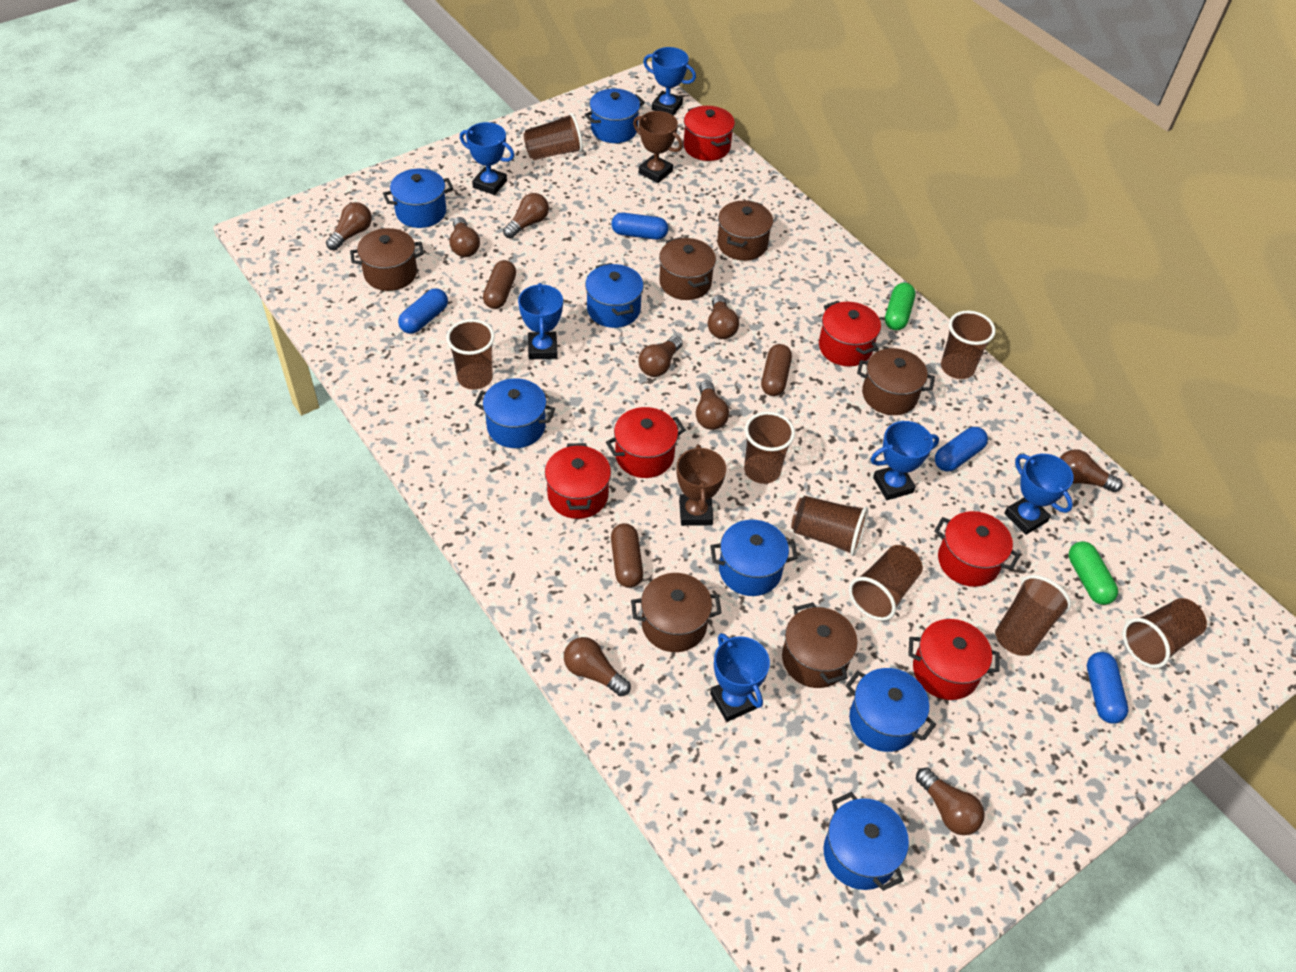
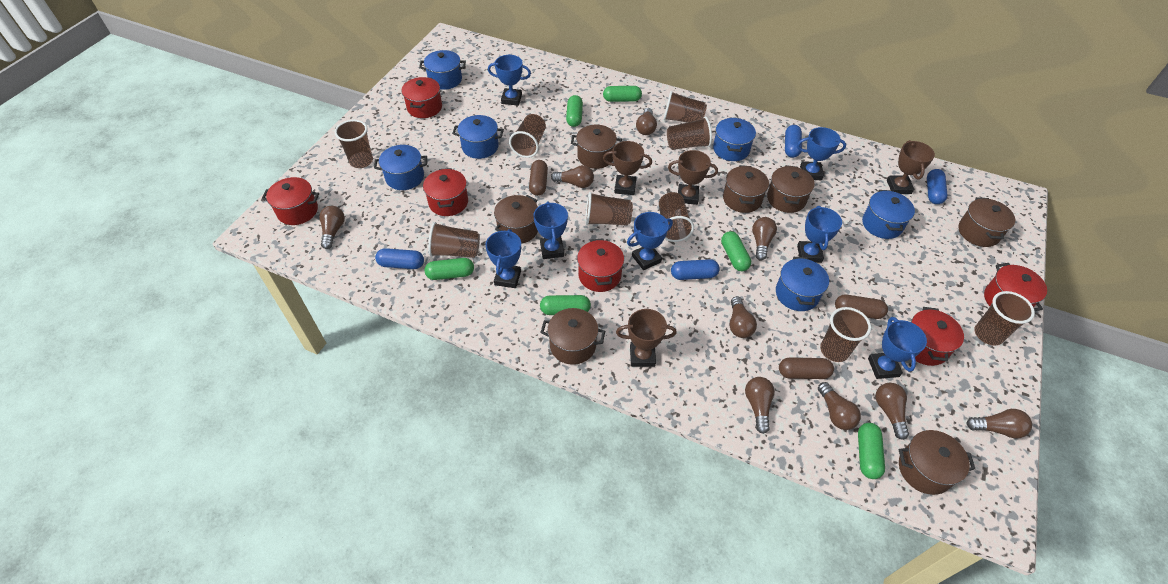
blue pot: 7 -> 6
blue trophy: 6 -> 7
brown cup: 8 -> 9
brown pot: 6 -> 7
brown trophy: 2 -> 4
green capsule: 2 -> 6

